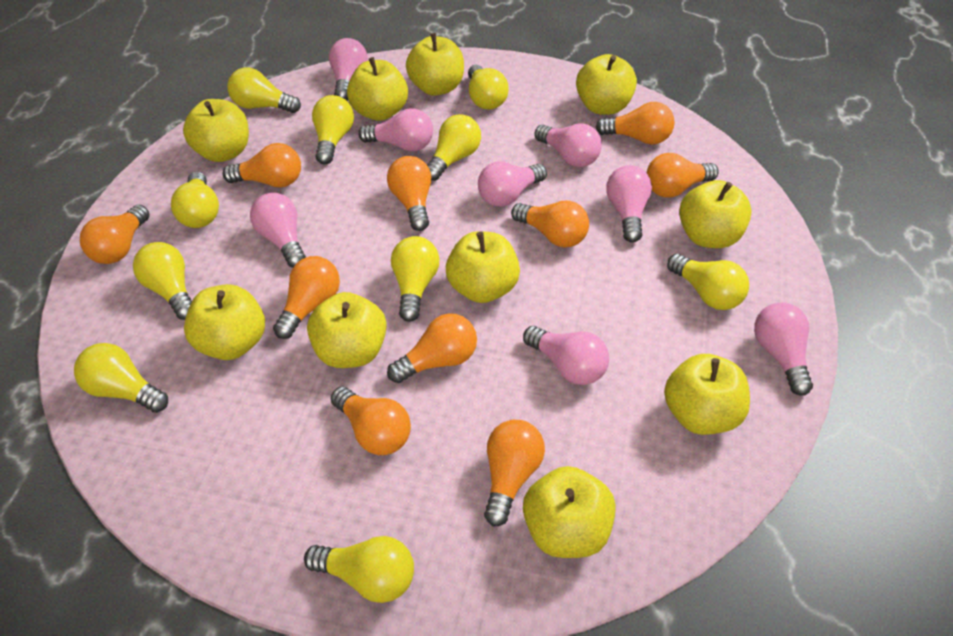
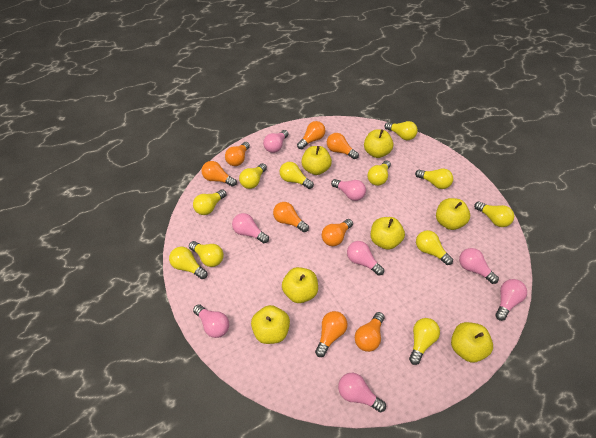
orange light bulb: 10 -> 8
yellow apple: 10 -> 7
yellow light bulb: 10 -> 11

